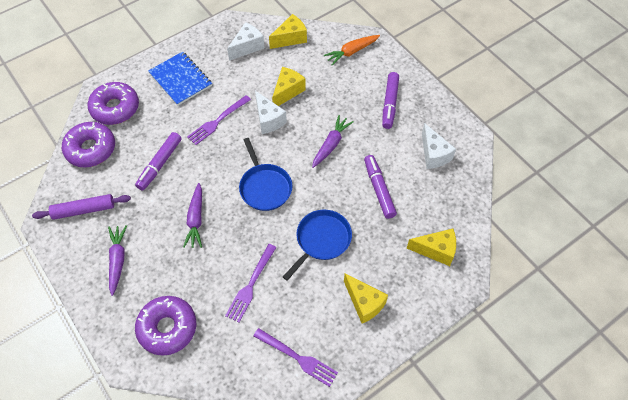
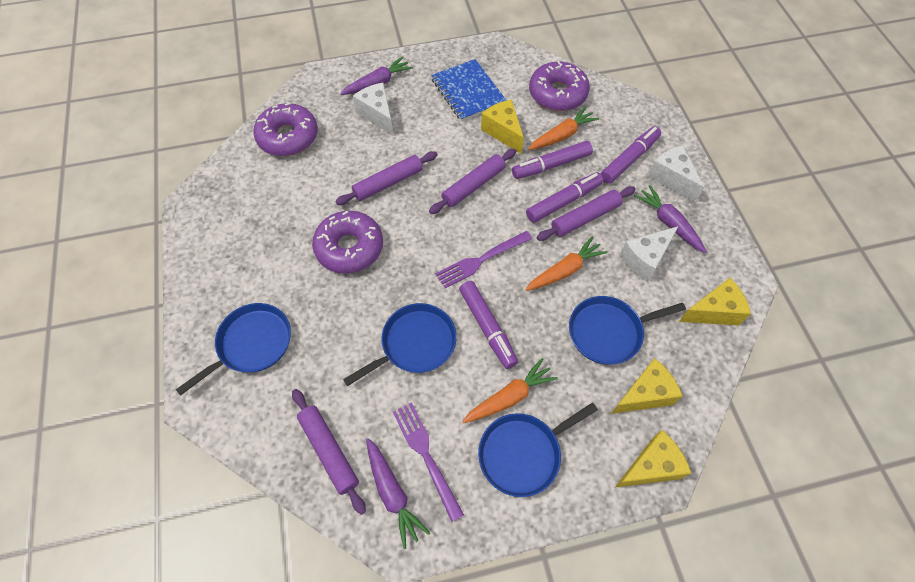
blue pan: 2 -> 4
orange carrot: 1 -> 3
purple fork: 3 -> 2
purple marker: 3 -> 4
purple rolling pin: 1 -> 4

